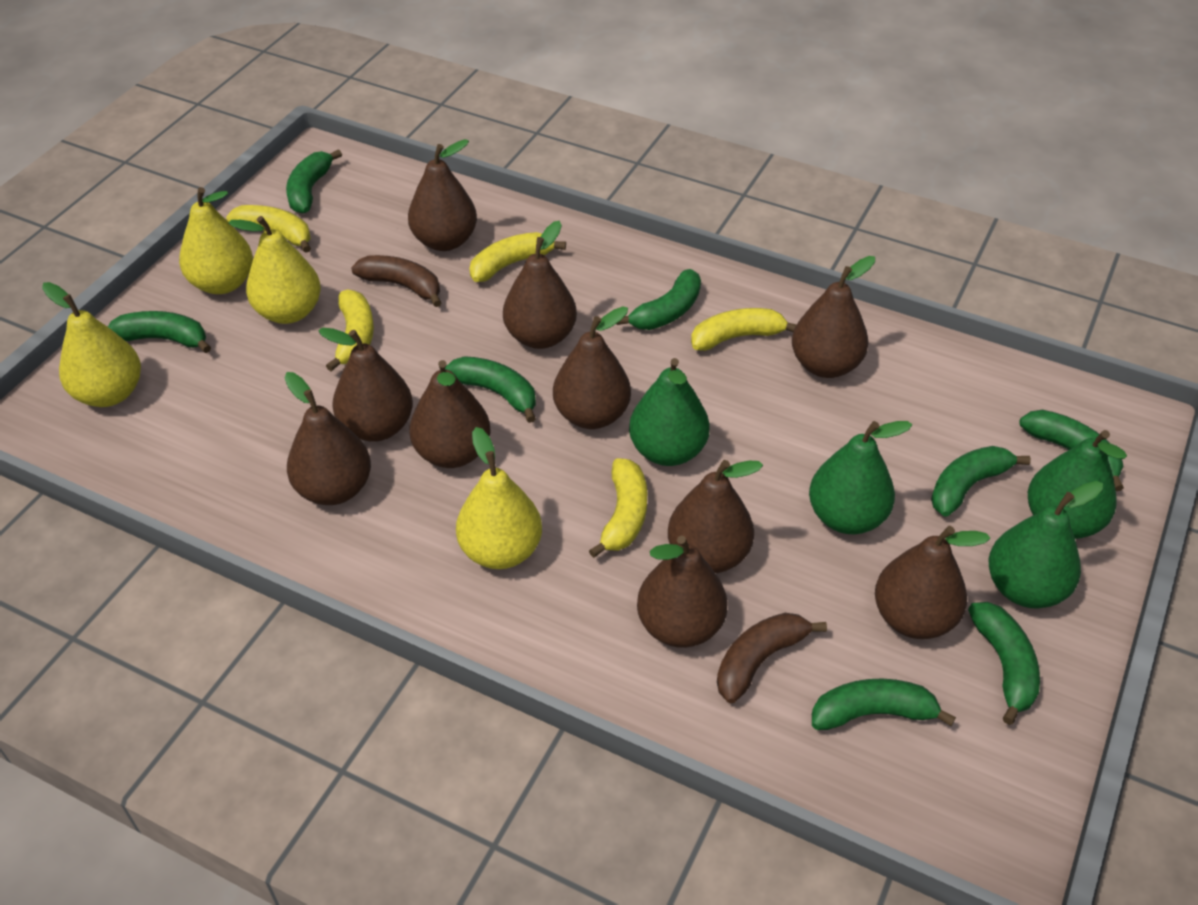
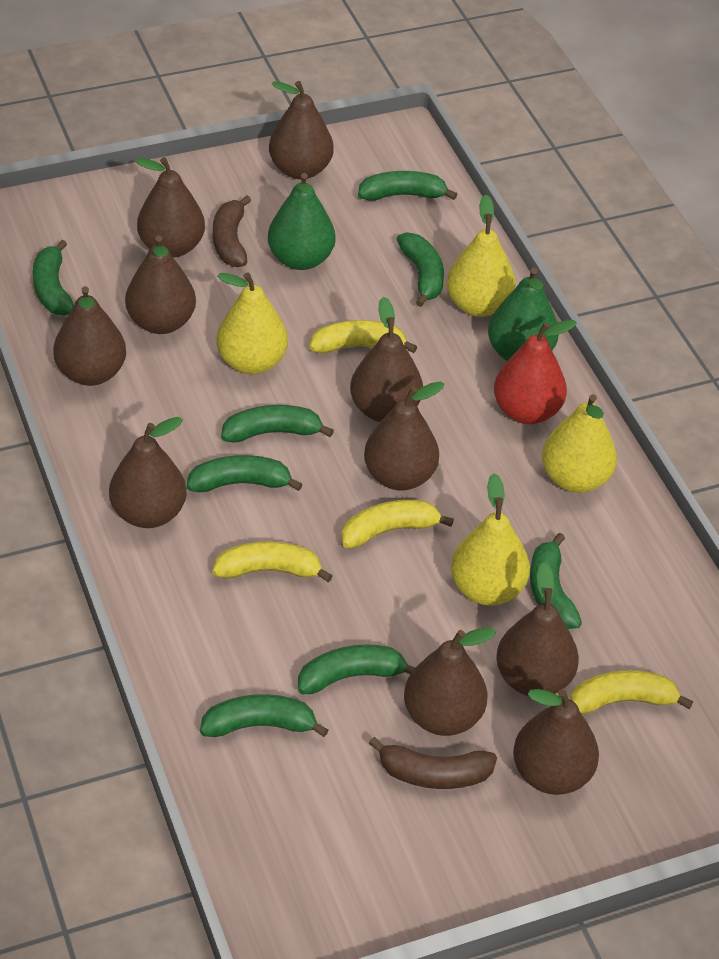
green pear: 4 -> 2
red pear: 0 -> 1
yellow banana: 5 -> 4

